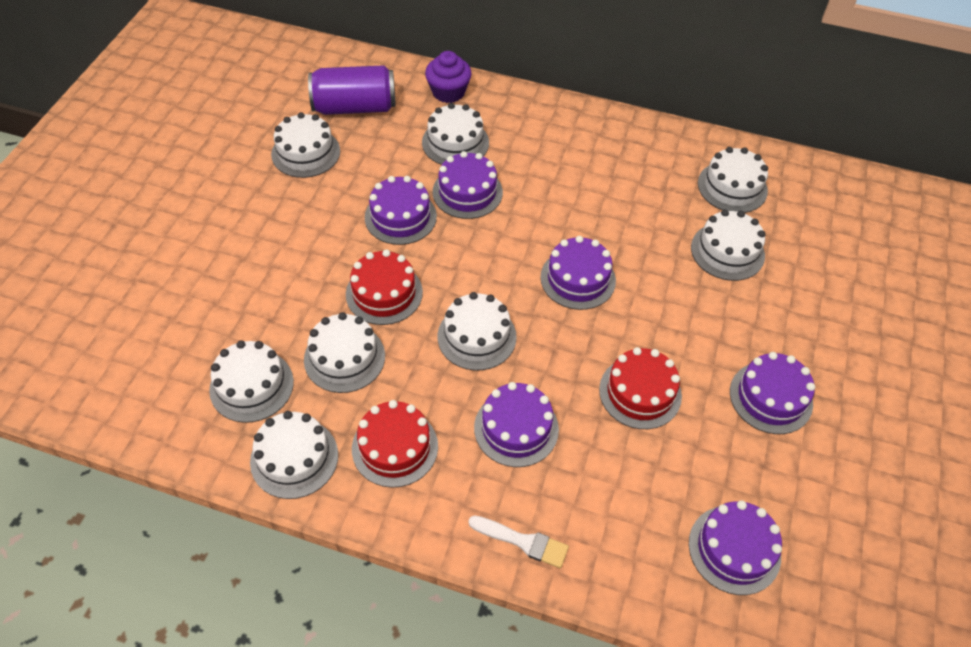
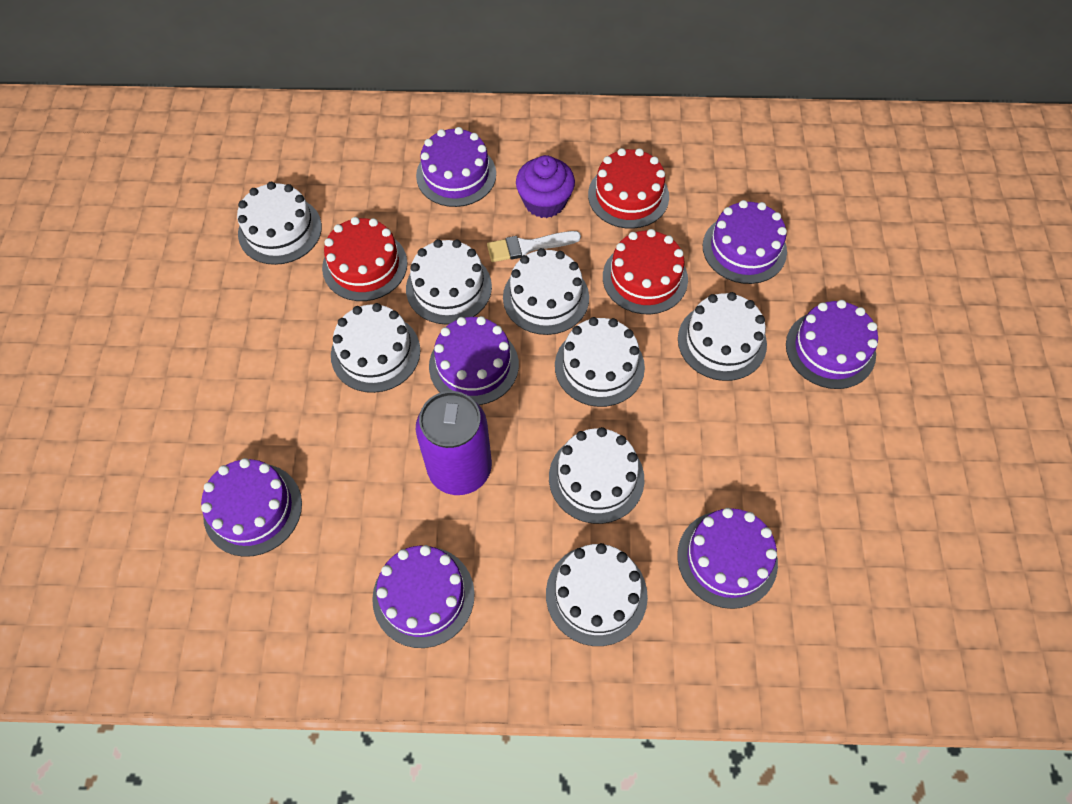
purple cake: 6 -> 7

